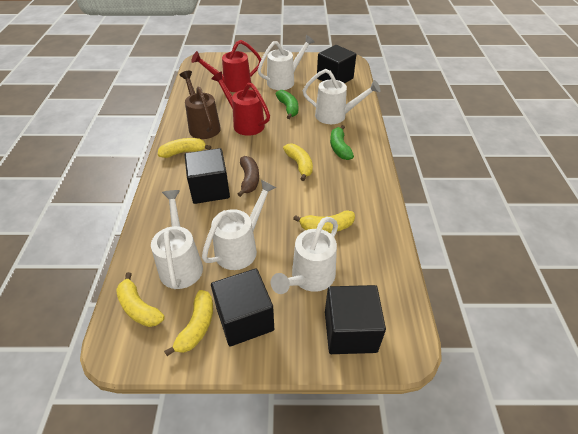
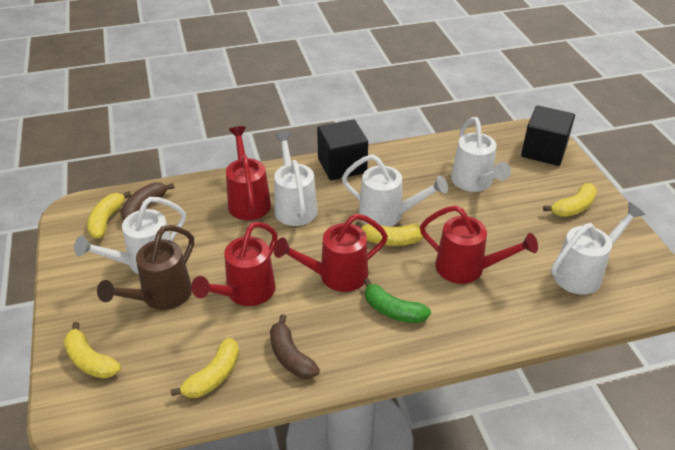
black cube: 4 -> 2
brown banana: 1 -> 2
green banana: 2 -> 1
red watering can: 2 -> 4

